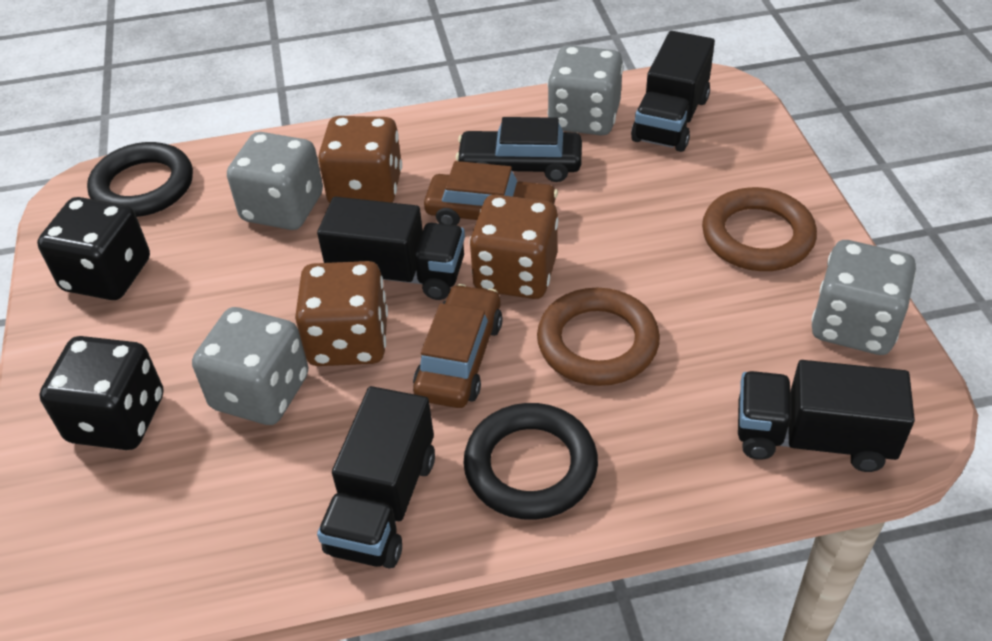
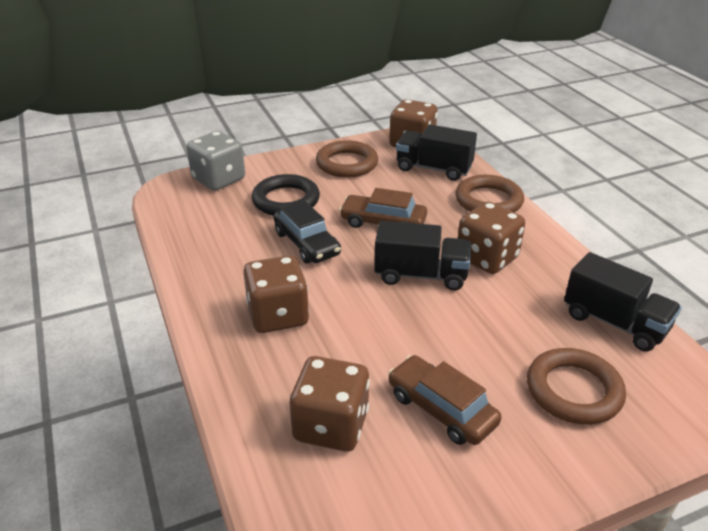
black dice: 2 -> 0
black ring: 2 -> 1
black truck: 4 -> 3
brown dice: 3 -> 4
brown ring: 2 -> 3
grey dice: 4 -> 1

